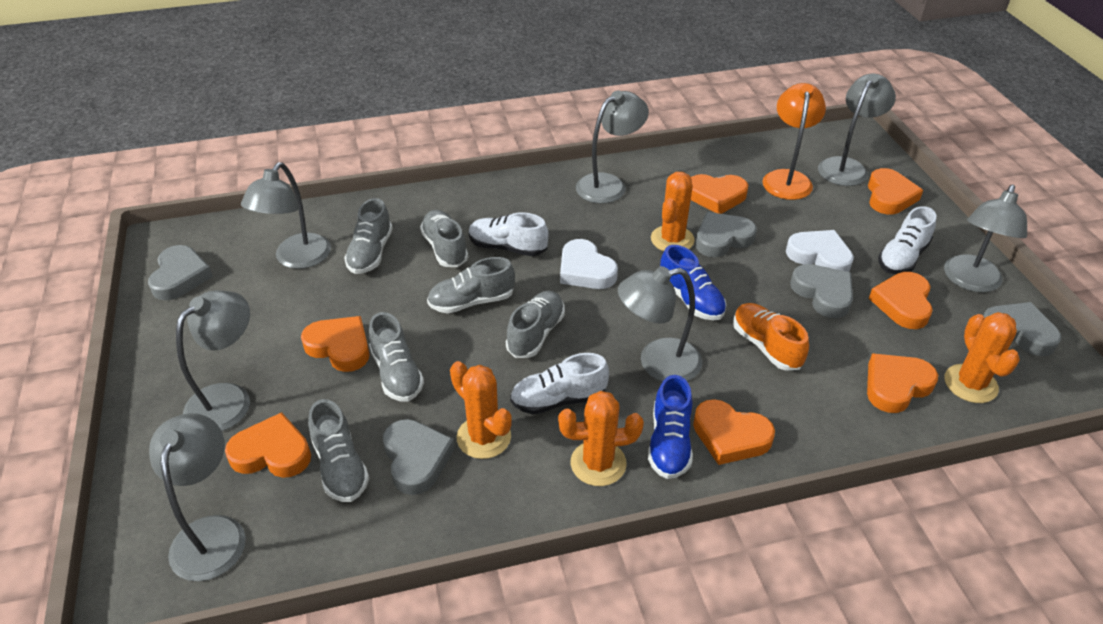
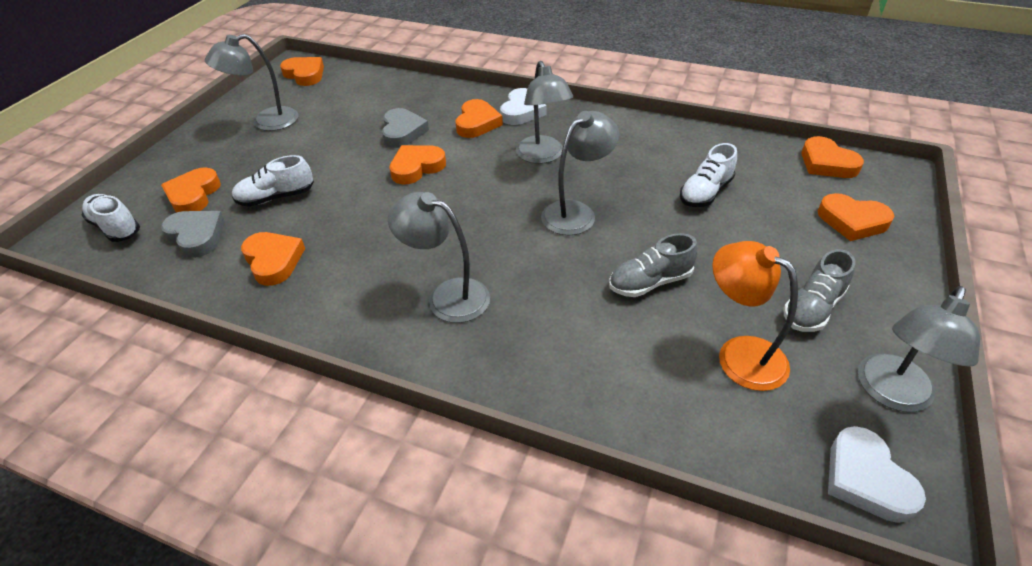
blue shoe: 2 -> 0
grey heart: 5 -> 2
grey lamp: 7 -> 5
grey shoe: 6 -> 2
orange cactus: 4 -> 0
orange shoe: 1 -> 0

